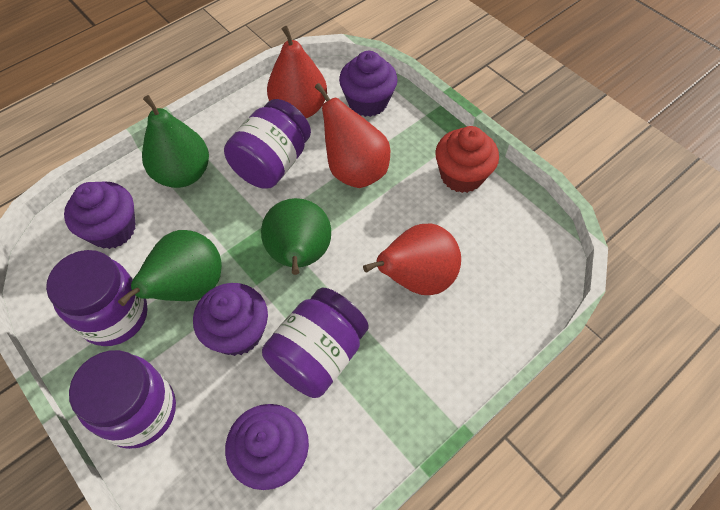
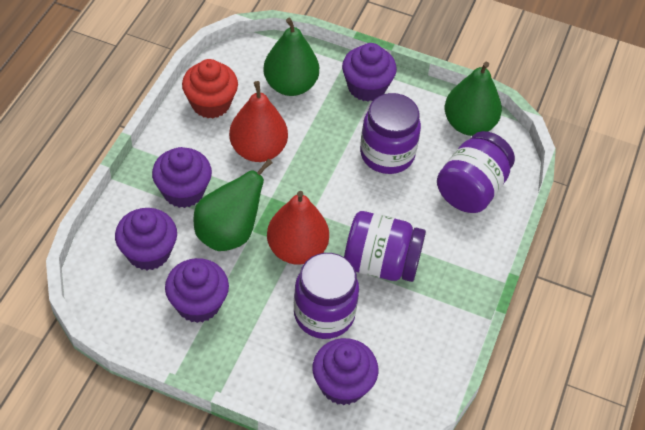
purple cupcake: 4 -> 5
red pear: 3 -> 2

